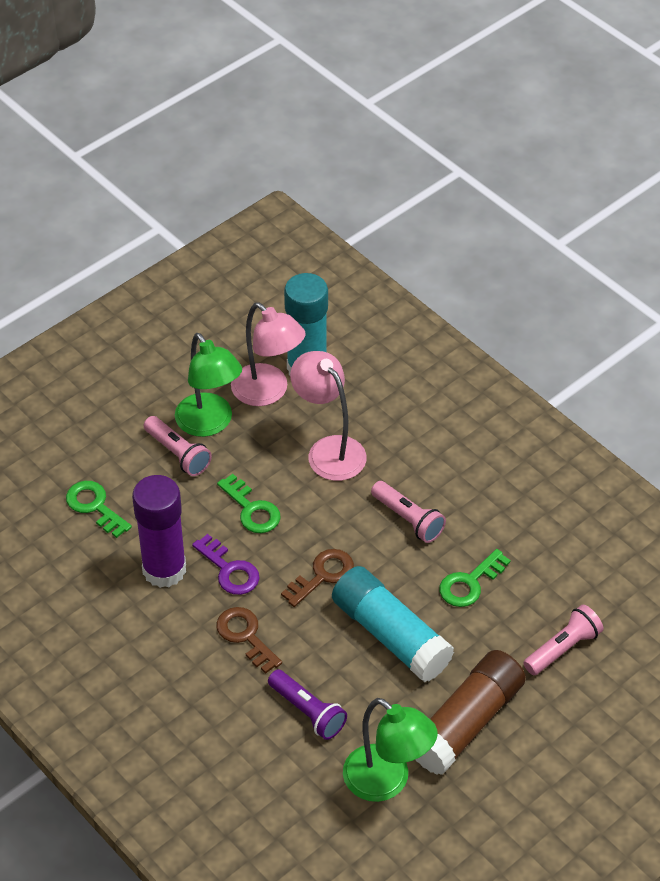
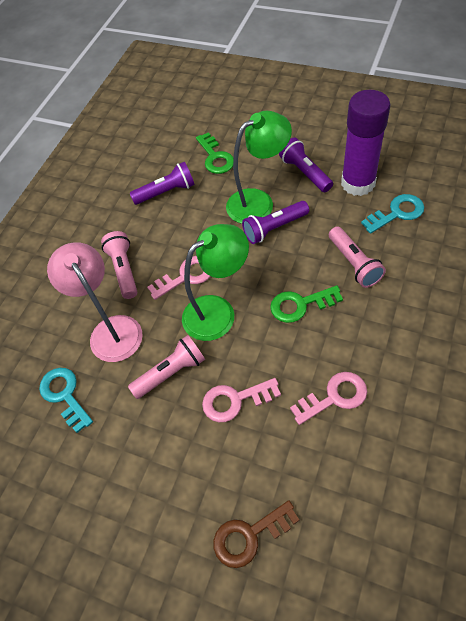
brown glue stick: 1 -> 0
brown key: 2 -> 1
green key: 3 -> 2
pink key: 0 -> 3
pink lamp: 2 -> 1
purple flashlight: 1 -> 3
purple key: 1 -> 0
turquoise glue stick: 2 -> 0
turquoise key: 0 -> 2

